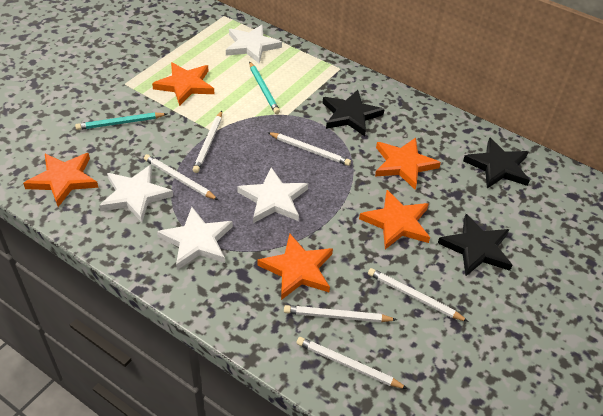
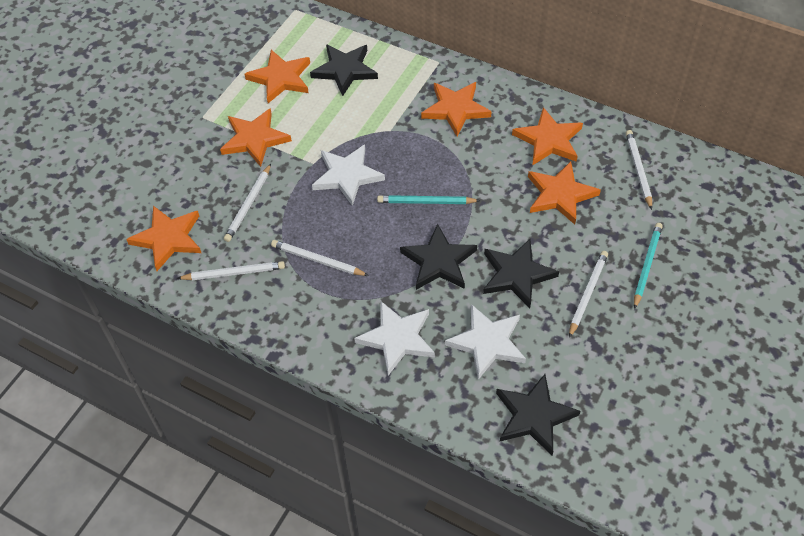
black star: 3 -> 4
orange star: 5 -> 6
white pencil: 6 -> 5
white star: 4 -> 3

